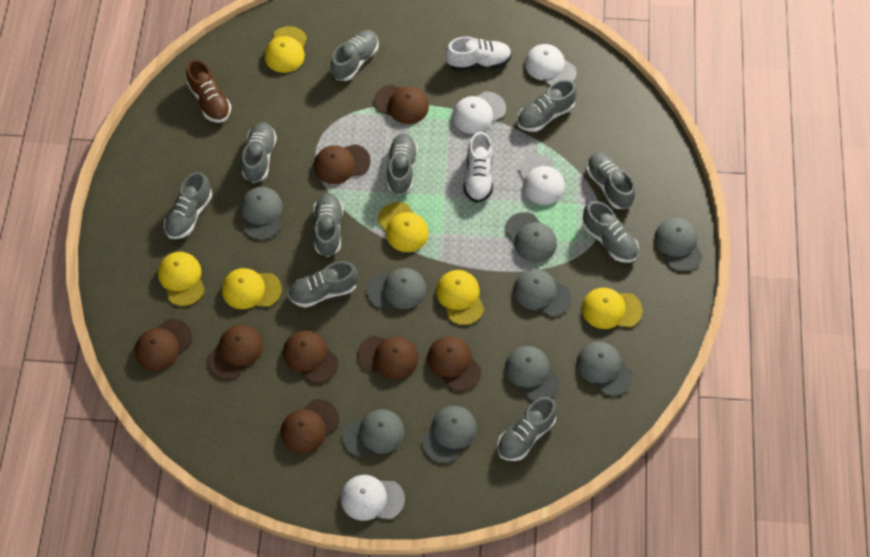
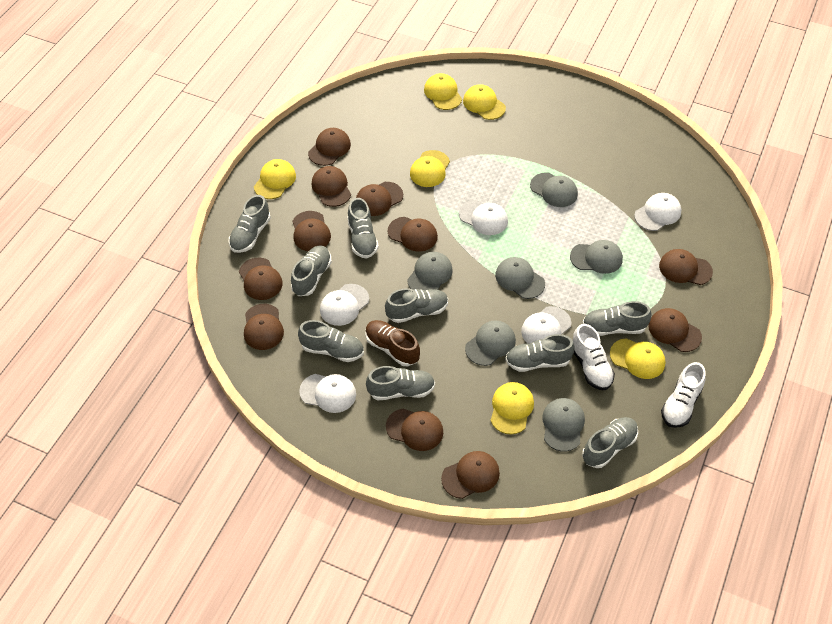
brown cap: 8 -> 11
grey cap: 9 -> 6
grey shoe: 10 -> 9
white cap: 4 -> 5

